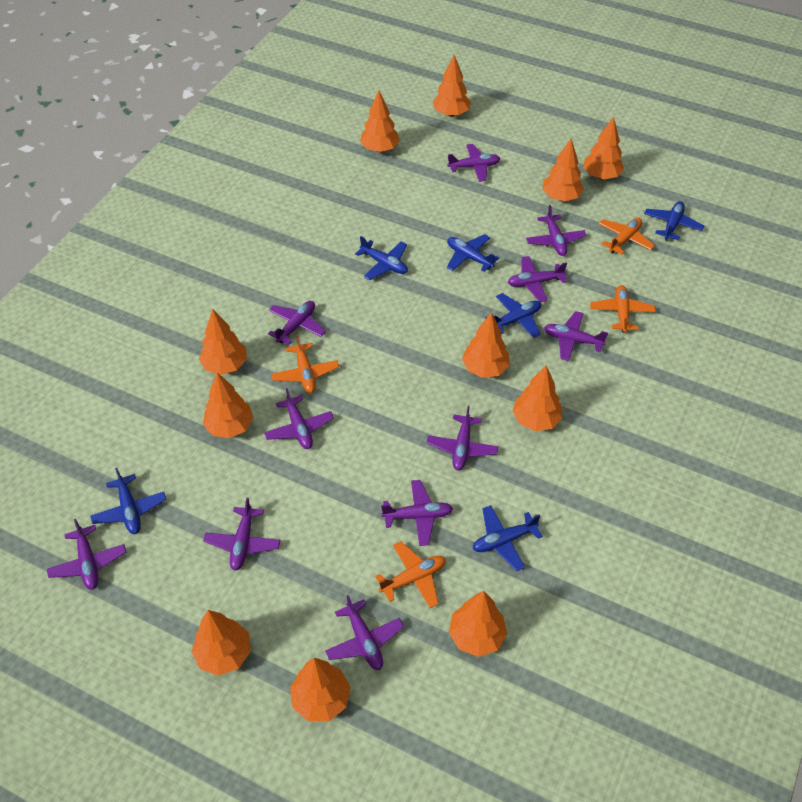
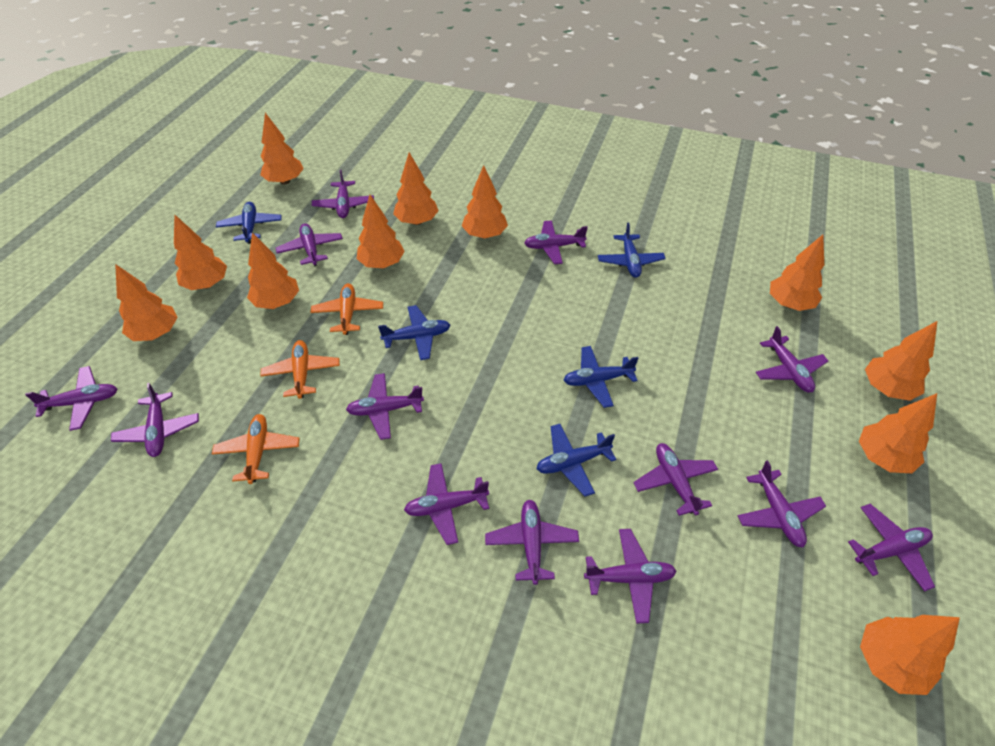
blue plane: 6 -> 5
orange plane: 4 -> 3
purple plane: 11 -> 13

